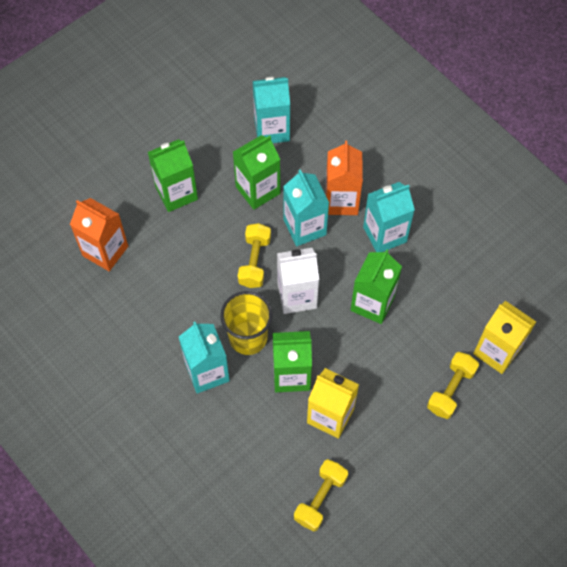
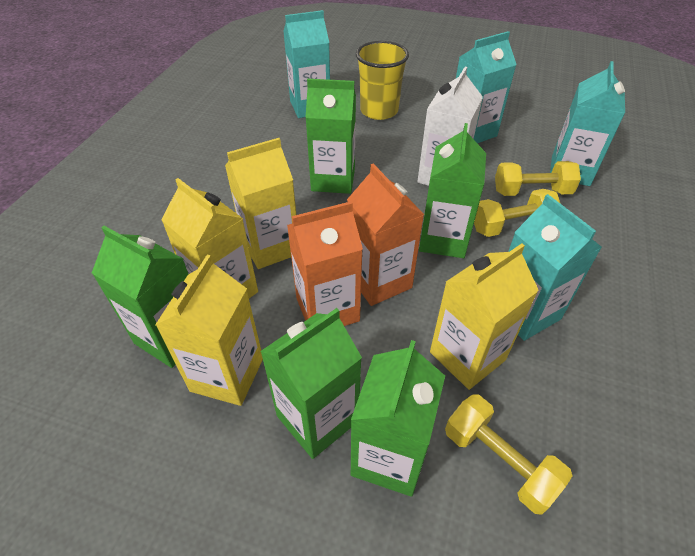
green carton: 4 -> 5
yellow carton: 2 -> 4

